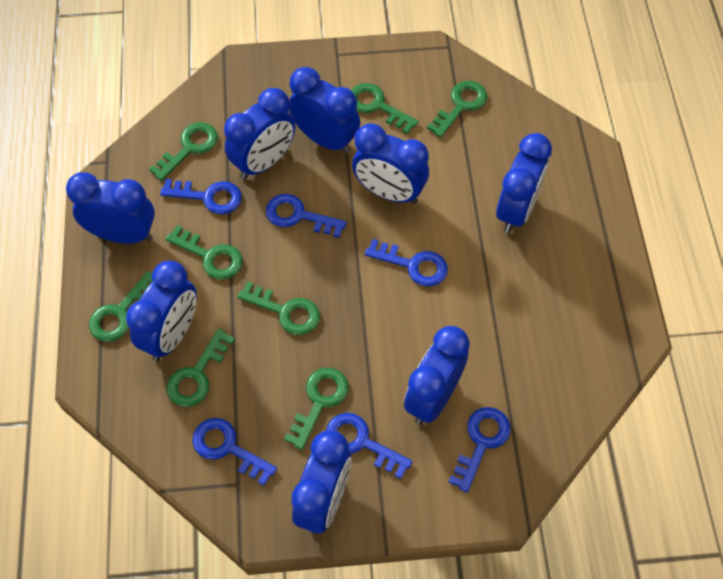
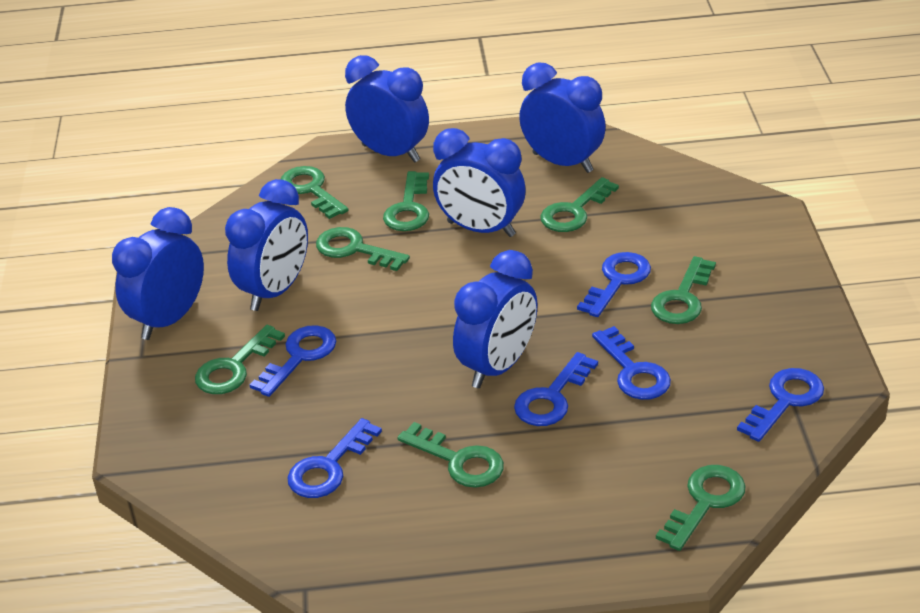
blue clock: 8 -> 6

